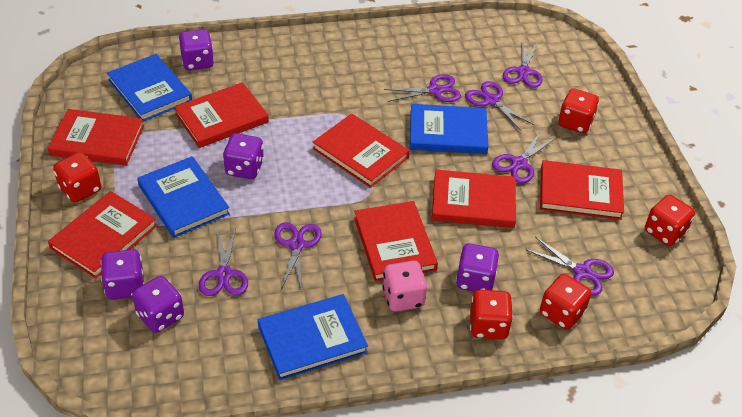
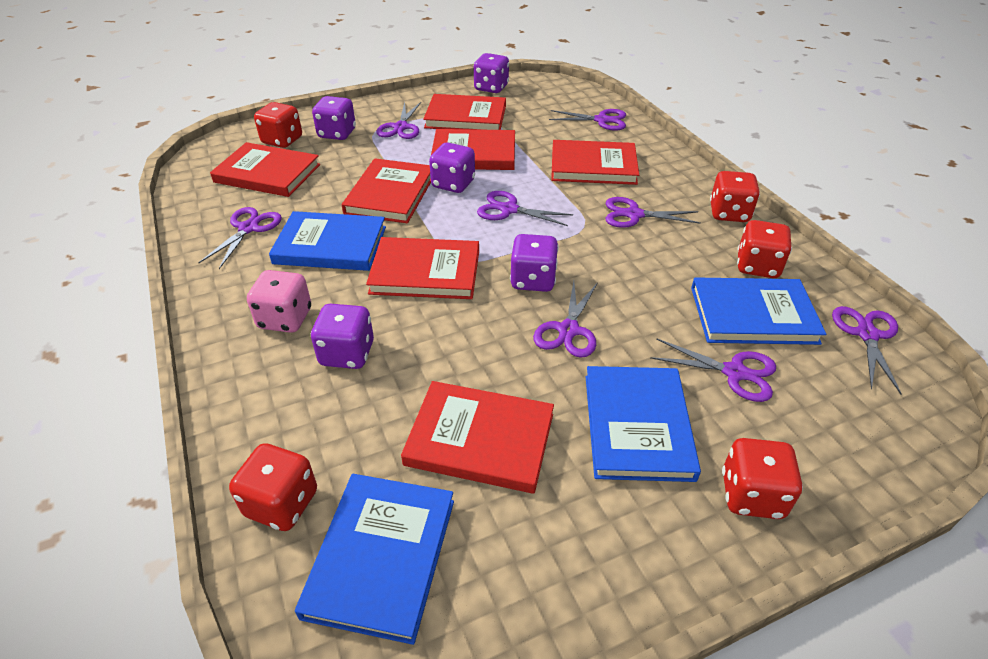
purple scissors: 7 -> 8

